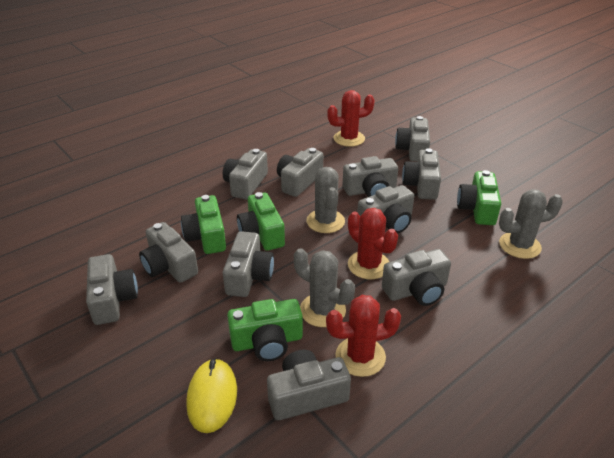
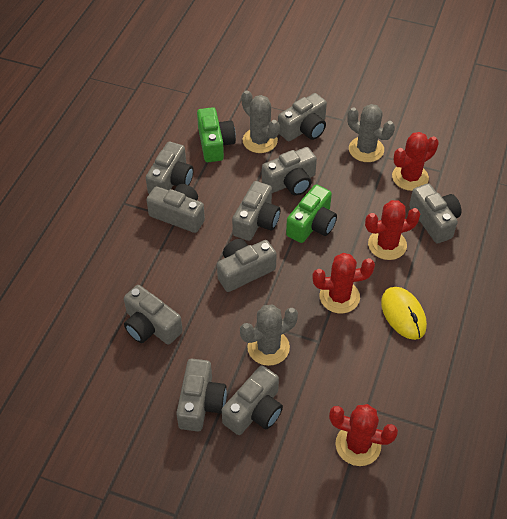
green camera: 4 -> 2
grey camera: 11 -> 10
red cactus: 3 -> 4

